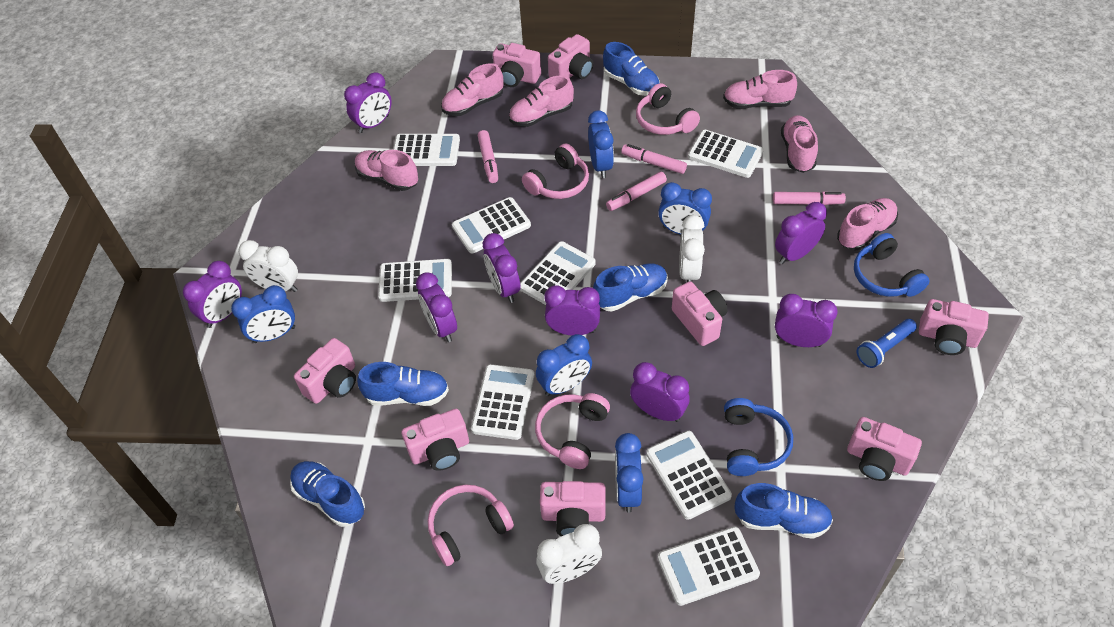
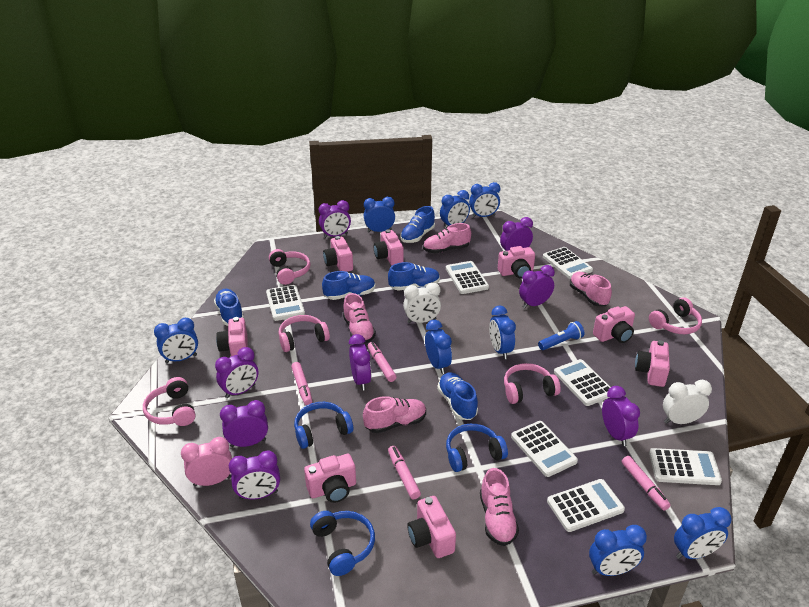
blue clock: 5 -> 8
blue headphones: 2 -> 3
pink clock: 0 -> 1
pink headphones: 4 -> 5
pink shoe: 6 -> 5
white calculator: 8 -> 7
white clock: 3 -> 2

